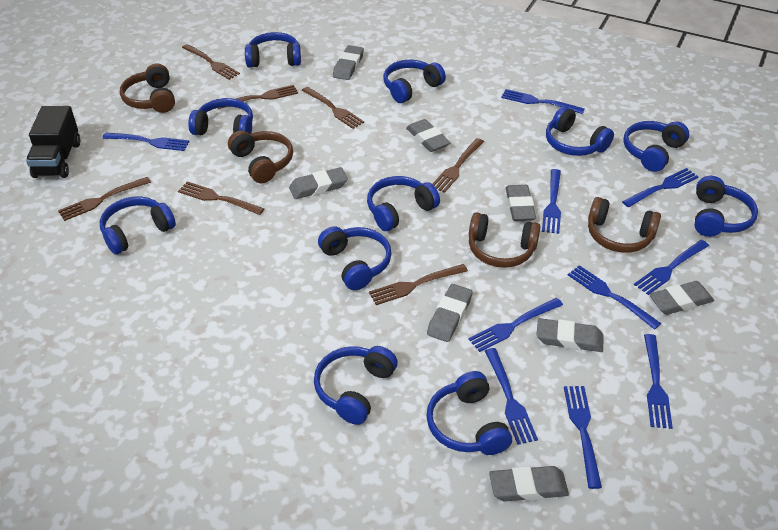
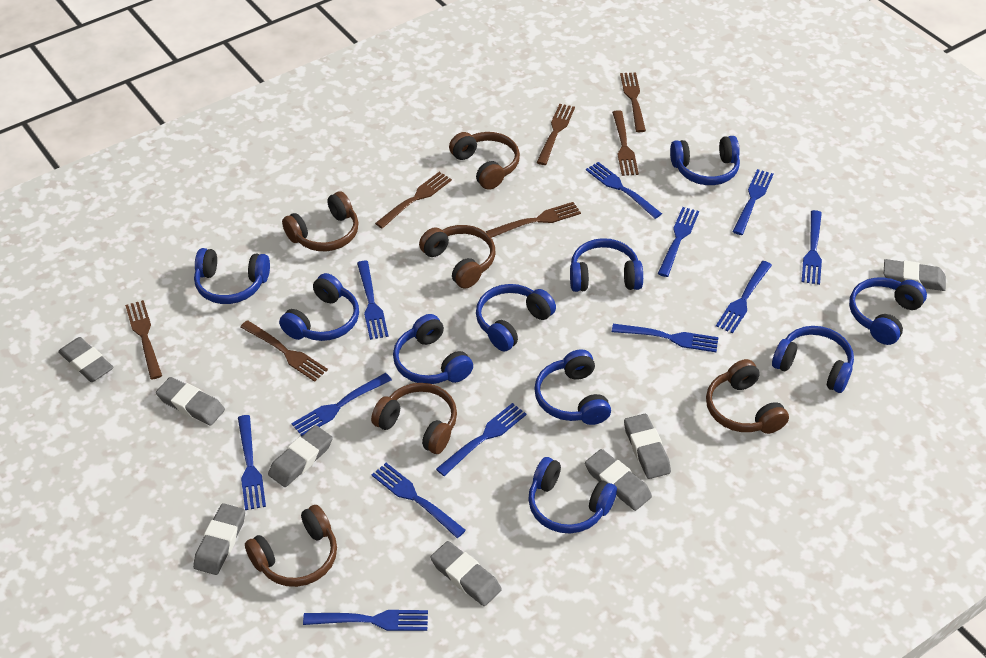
black truck: 1 -> 0
blue fork: 10 -> 12
blue headphones: 11 -> 10
brown headphones: 4 -> 6

